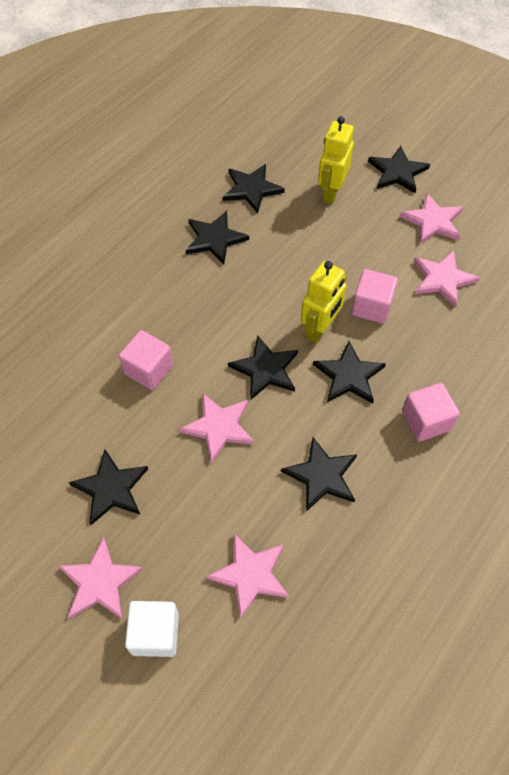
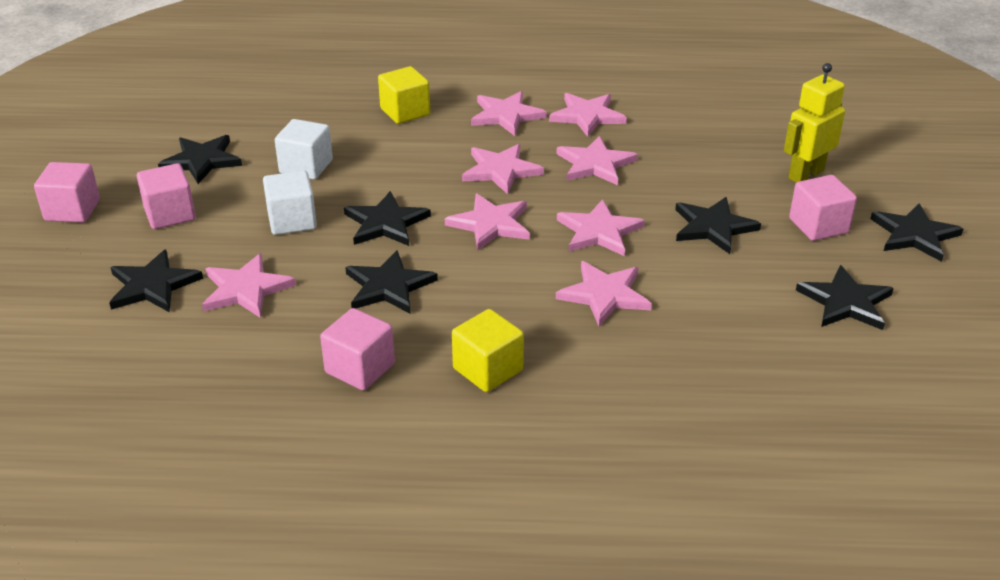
pink cube: 3 -> 4
pink star: 5 -> 8
white cube: 1 -> 2
yellow cube: 0 -> 2
yellow robot: 2 -> 1

